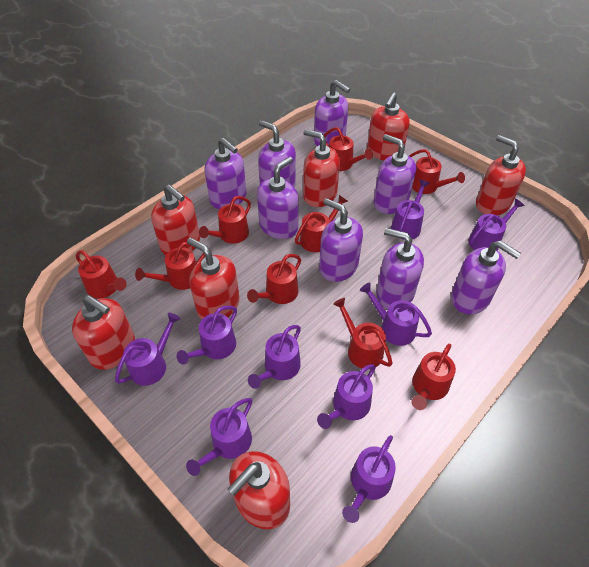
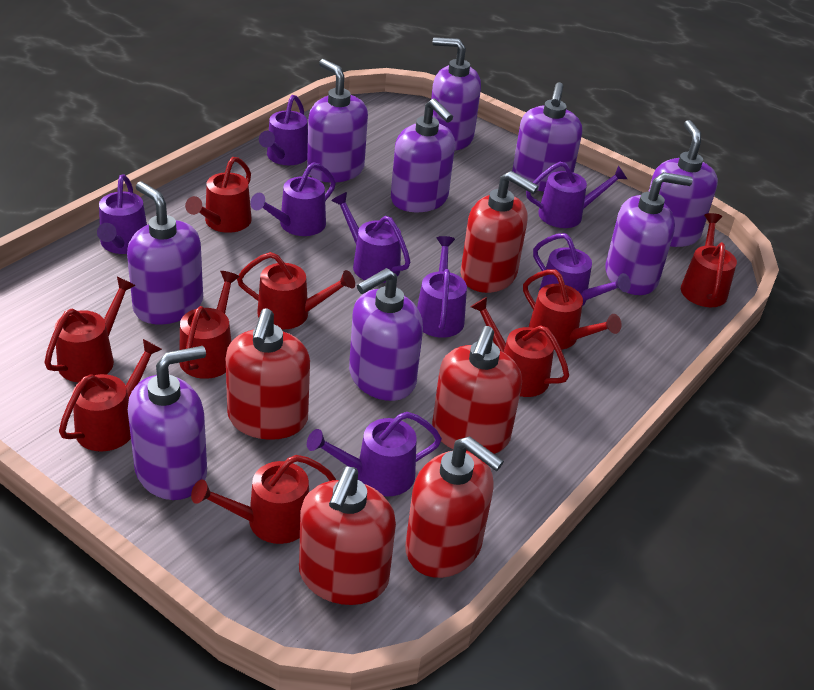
purple soap dispenser: 8 -> 9
purple watering can: 9 -> 8
red soap dispenser: 7 -> 5

